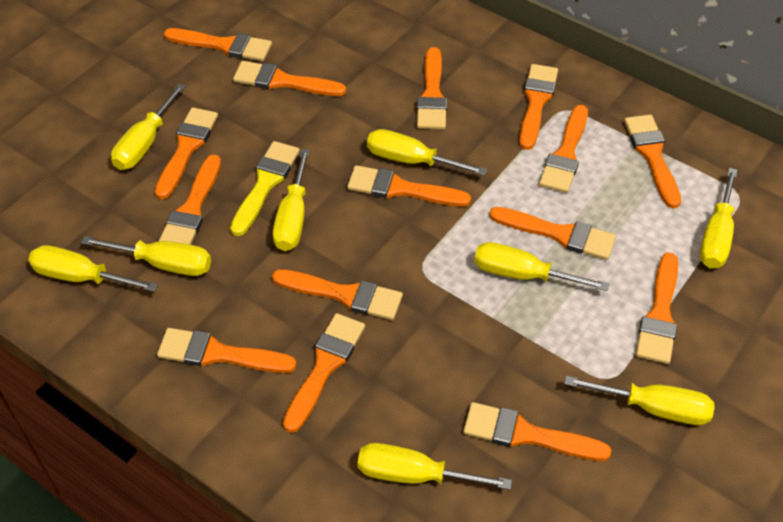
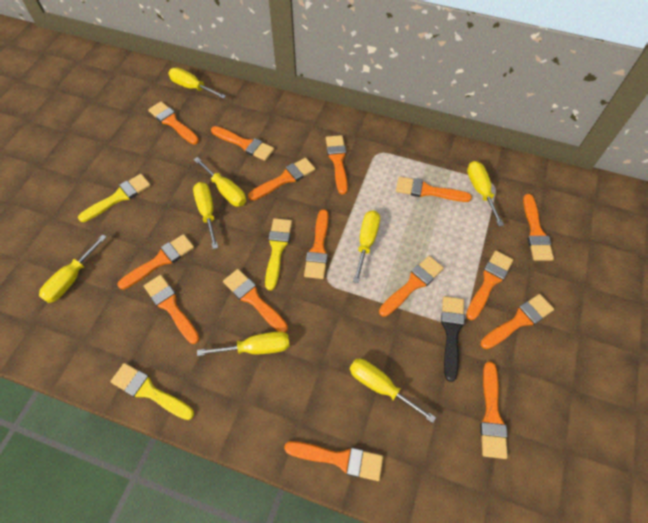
black brush: 0 -> 1
yellow brush: 1 -> 3
yellow screwdriver: 9 -> 8

